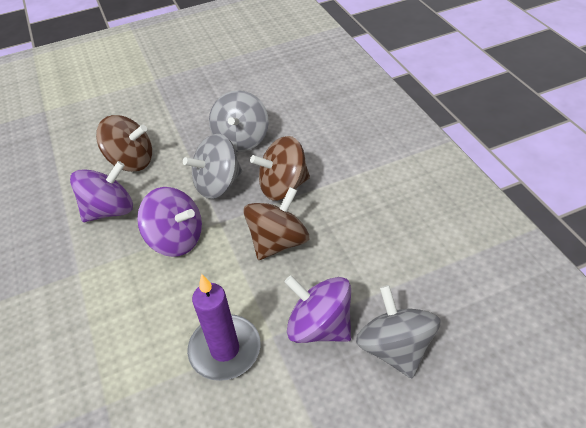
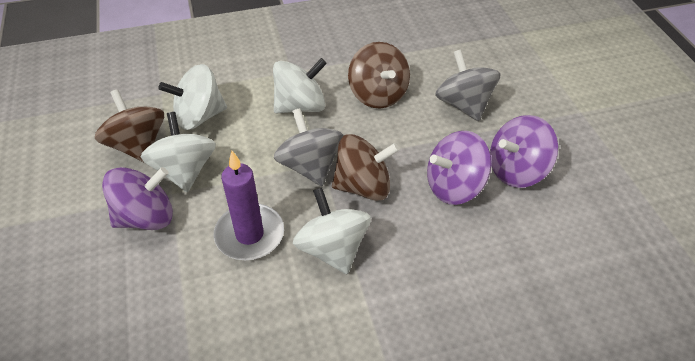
grey spinning top: 3 -> 2
white spinning top: 0 -> 4

